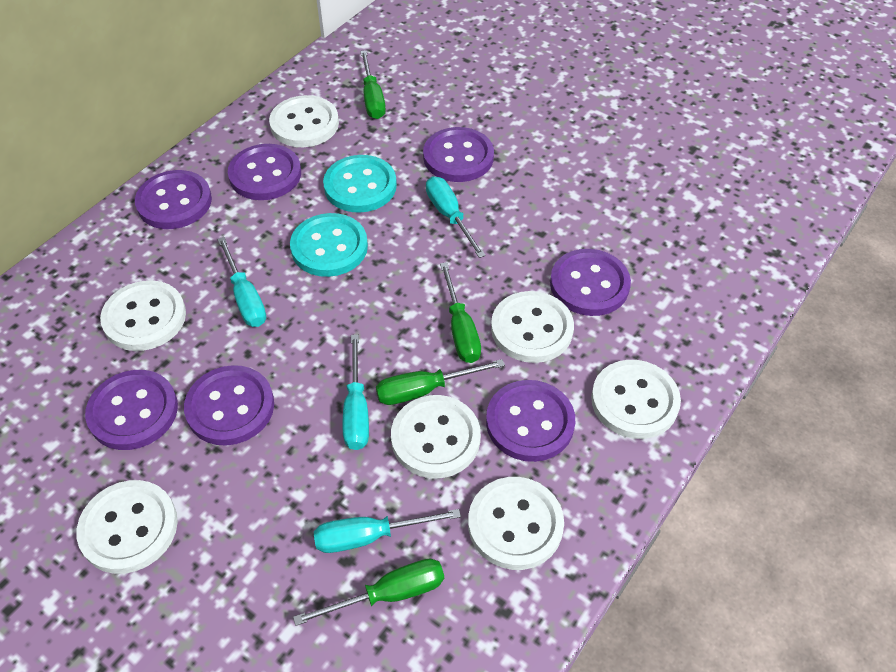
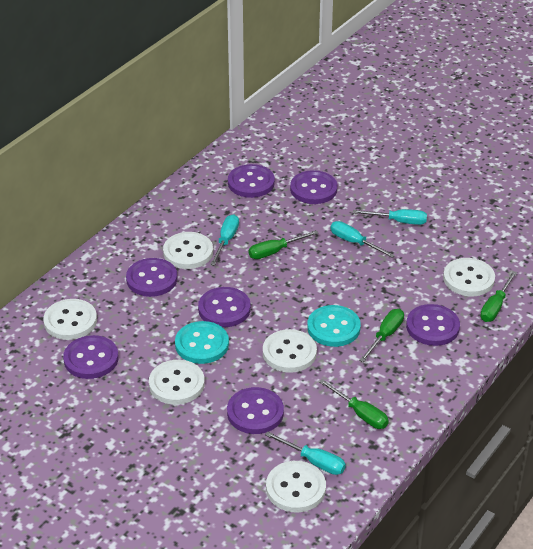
white button: 7 -> 6

